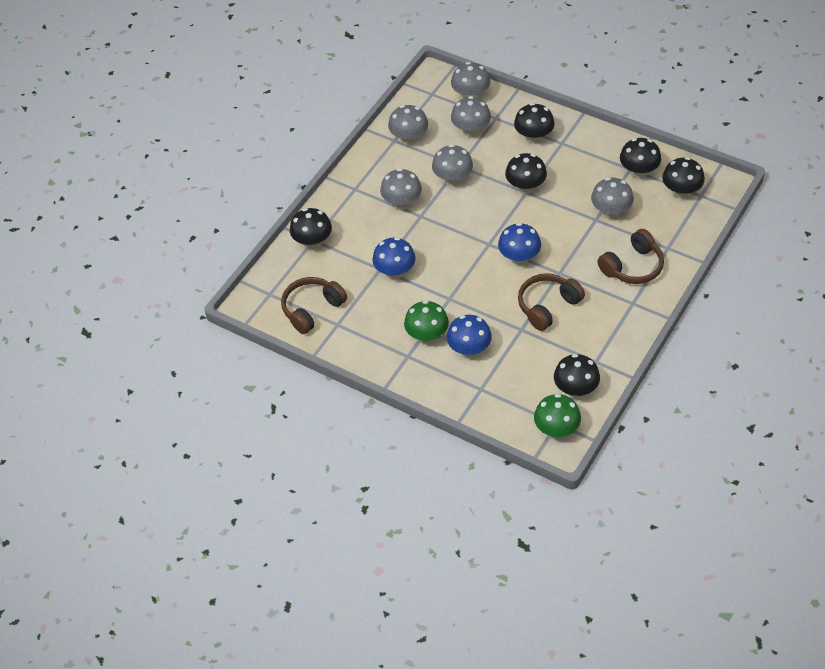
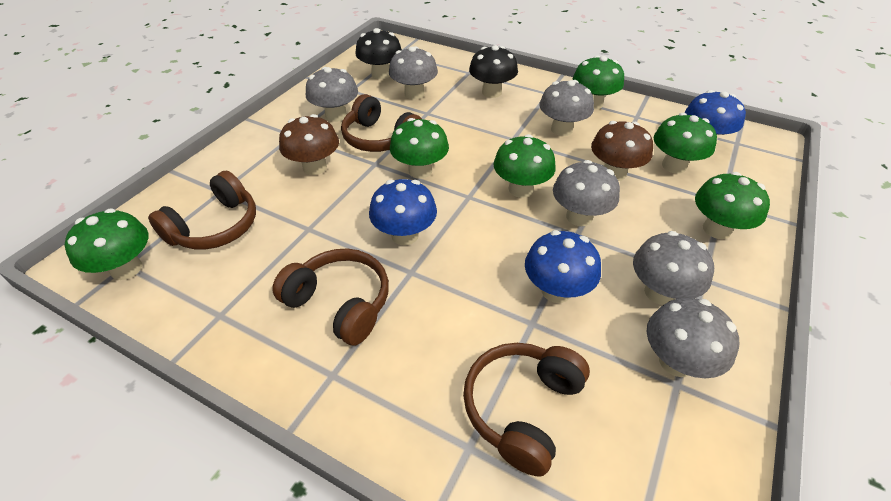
black mushroom: 6 -> 2
brown headphones: 3 -> 4
brown mushroom: 0 -> 2
green mushroom: 2 -> 6

